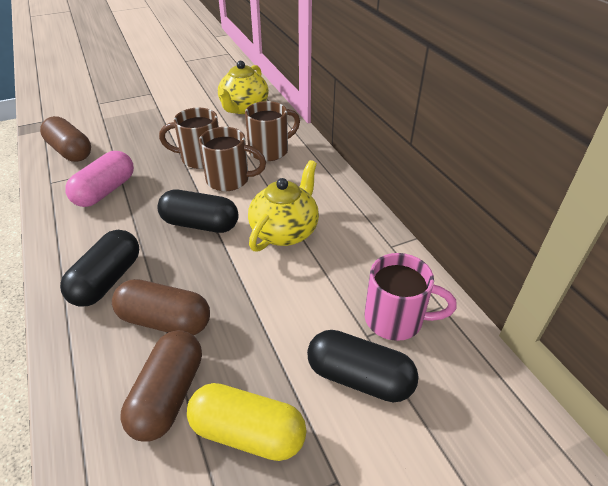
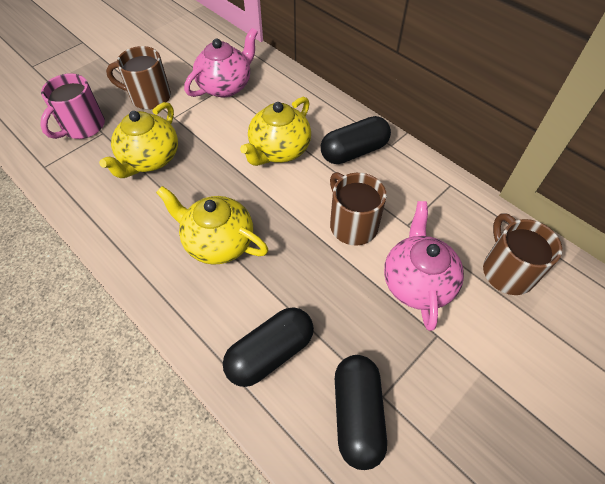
brown capsule: 3 -> 0
pink capsule: 1 -> 0
pink teapot: 0 -> 2
yellow capsule: 1 -> 0
yellow teapot: 2 -> 3

